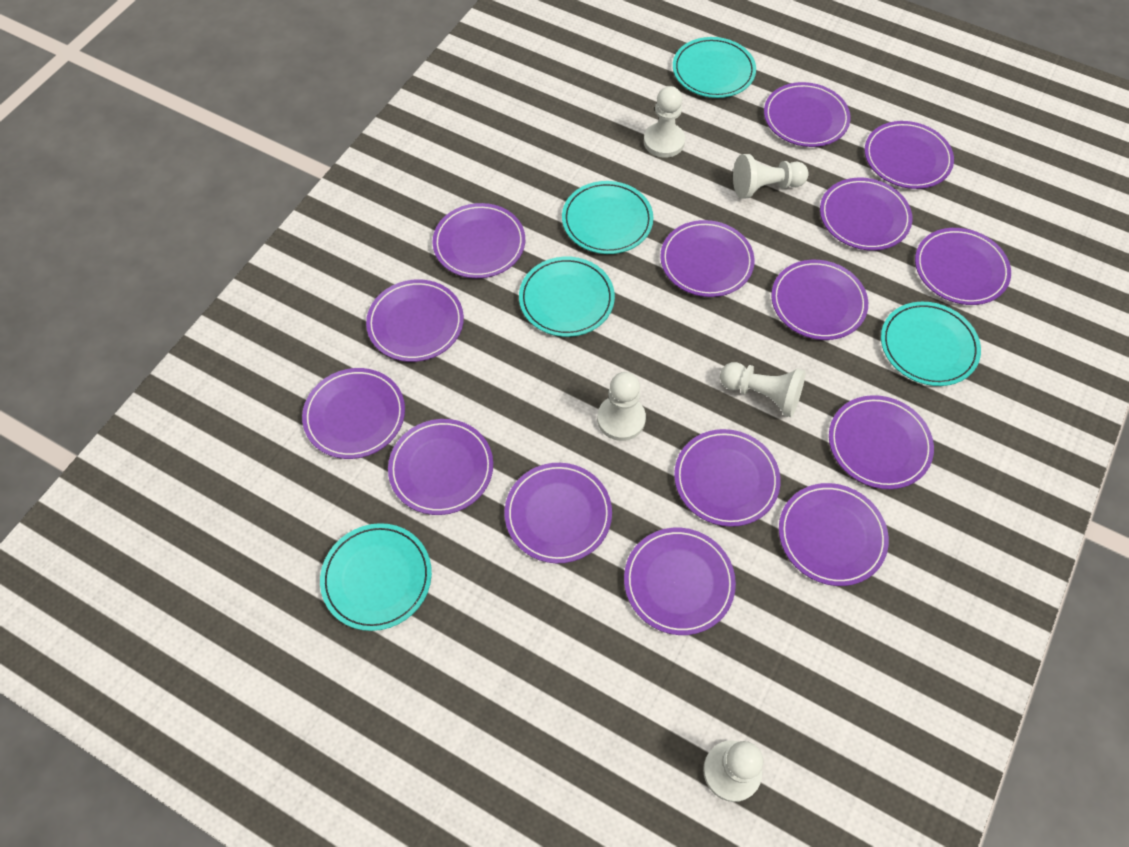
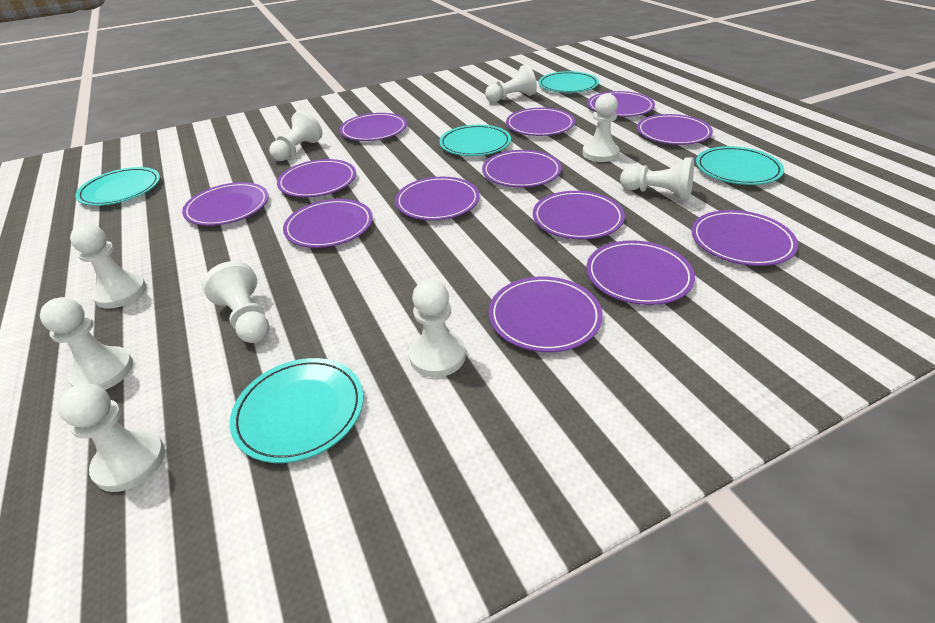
purple plate: 15 -> 13
white pawn: 5 -> 9

